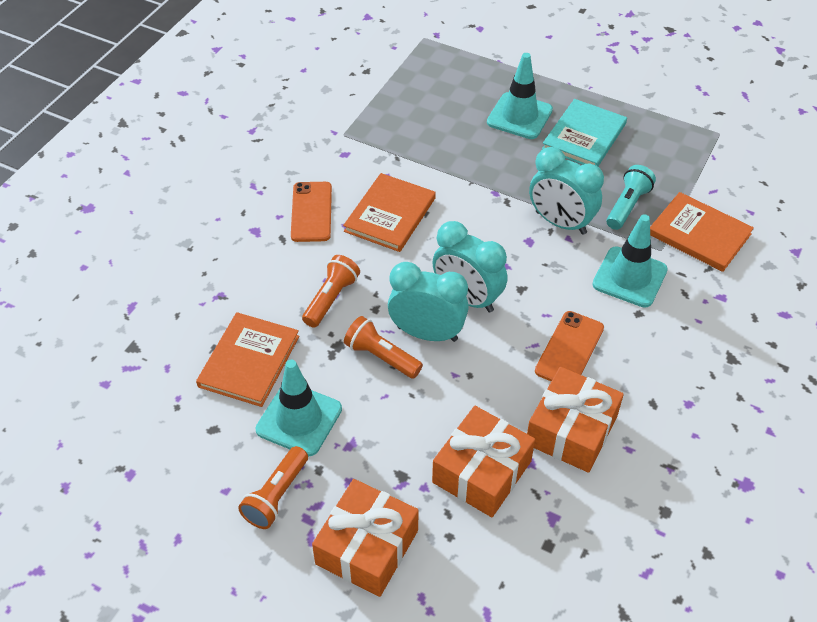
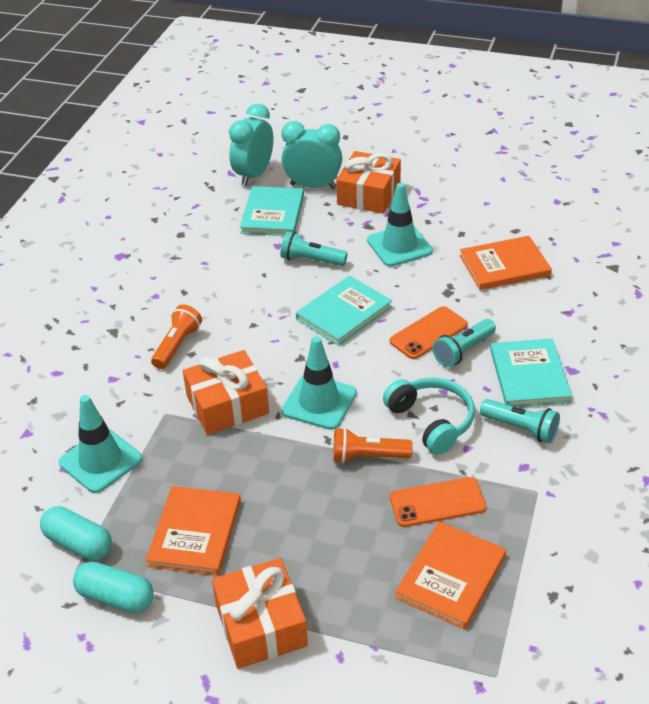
orange flashlight: 3 -> 2
turquoise book: 1 -> 3
turquoise capsule: 0 -> 2
turquoise clock: 3 -> 2
turquoise flashlight: 1 -> 3
turquoise headphones: 0 -> 1

